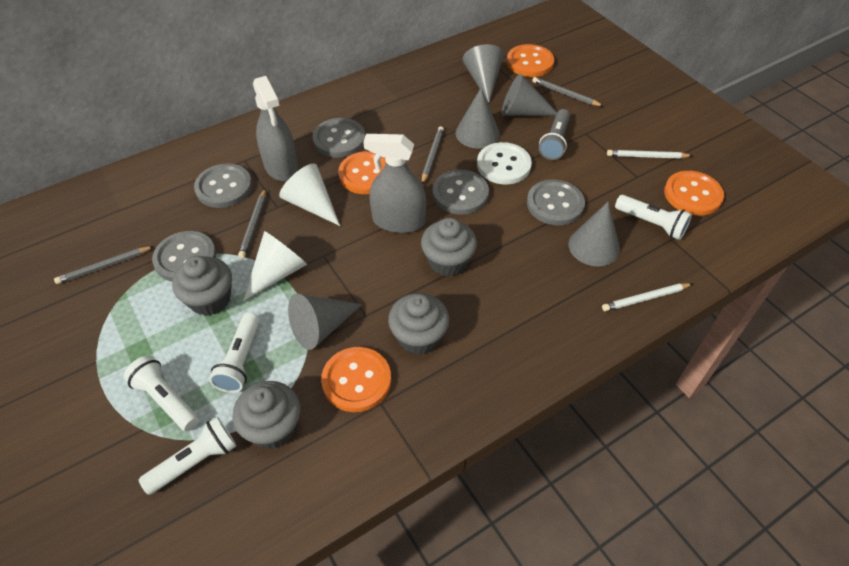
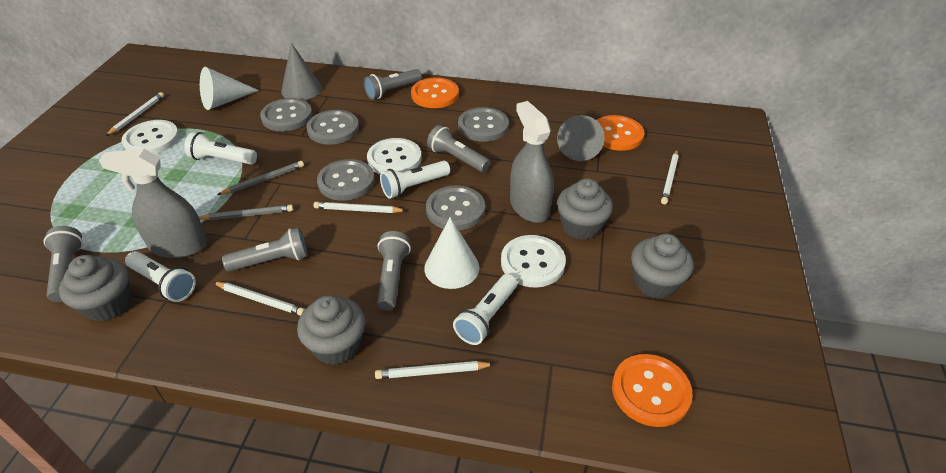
grey cone: 5 -> 2
grey flashlight: 1 -> 5
grey pencil: 4 -> 2
orange button: 4 -> 3
white button: 1 -> 3
white pencil: 2 -> 5

